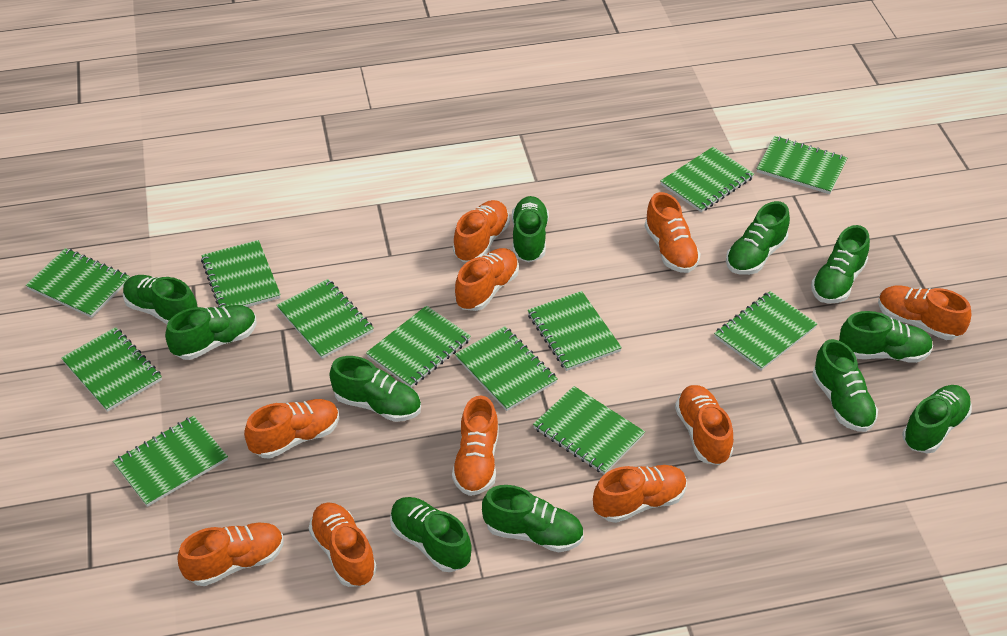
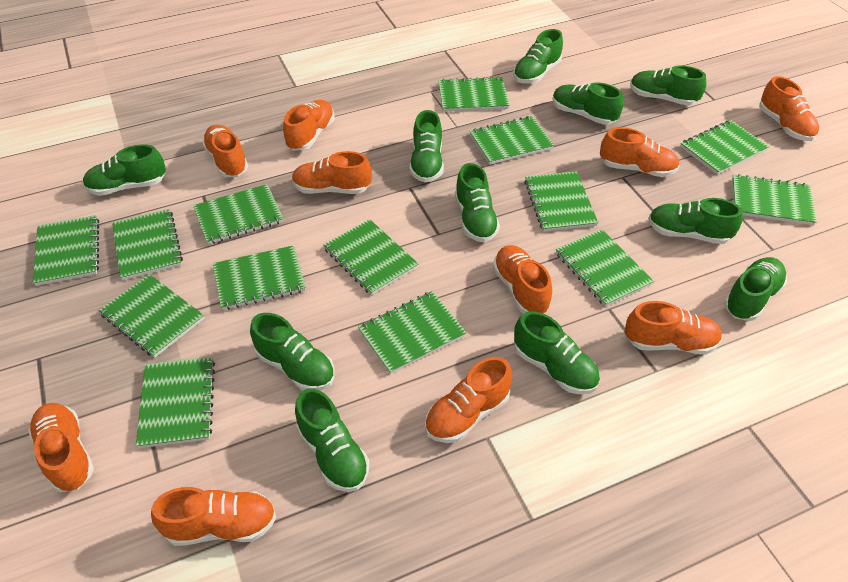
green notebook: 12 -> 14

